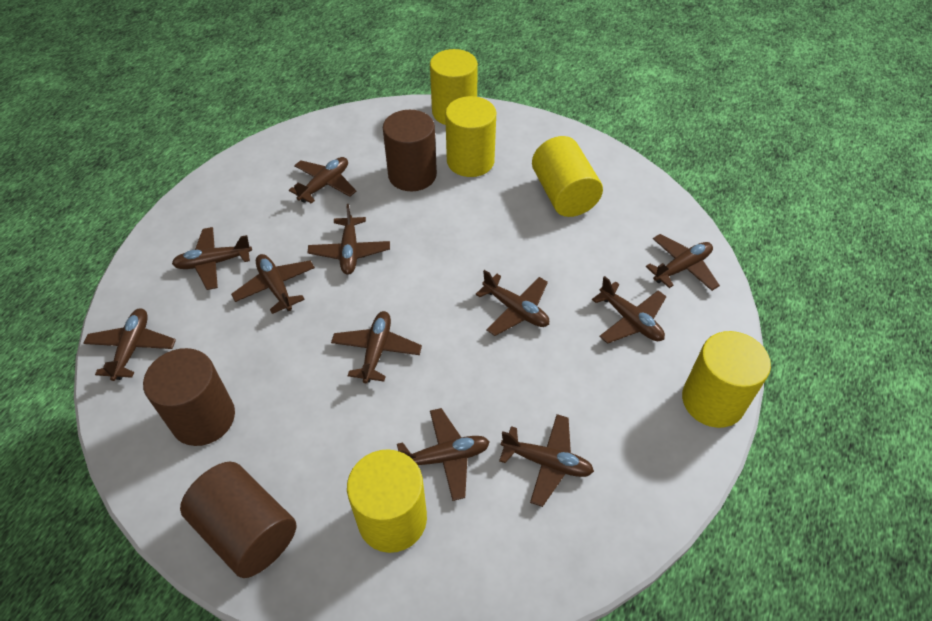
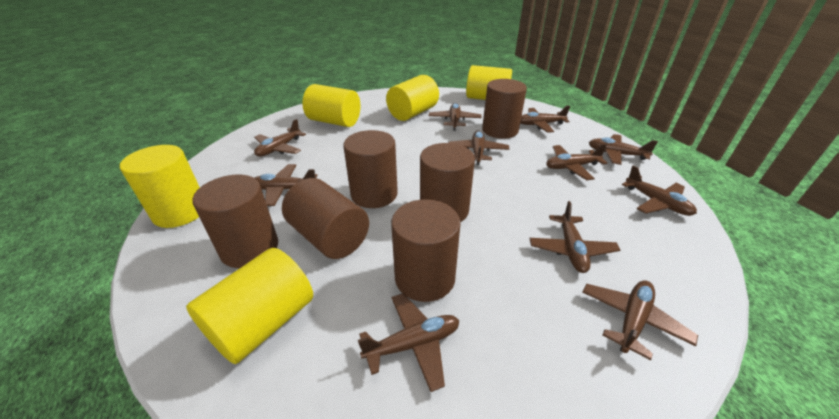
brown cylinder: 3 -> 6

